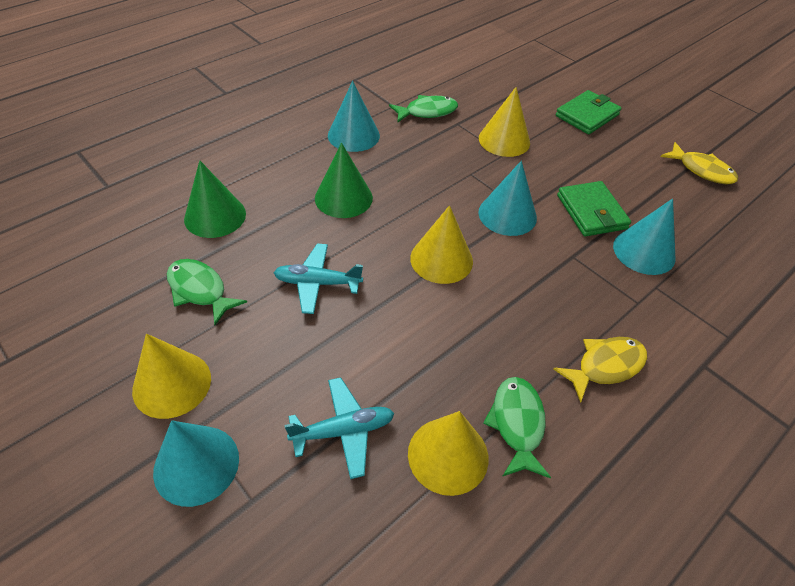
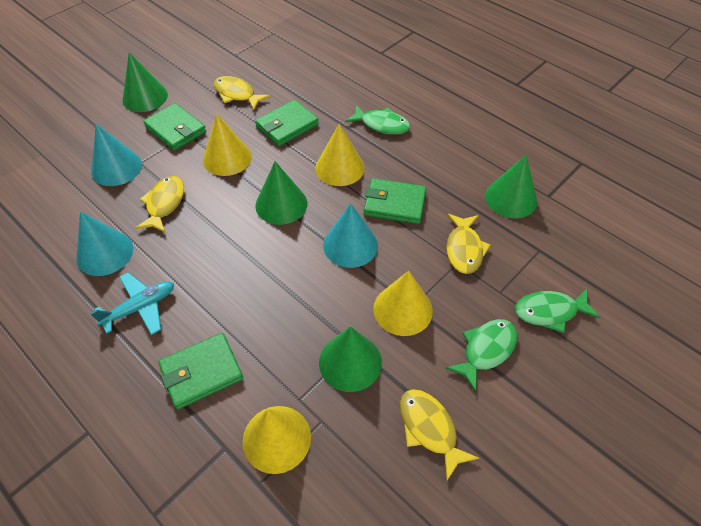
green cone: 2 -> 4
green wallet: 2 -> 4
turquoise cone: 4 -> 3
turquoise plane: 2 -> 1
yellow fish: 2 -> 4

